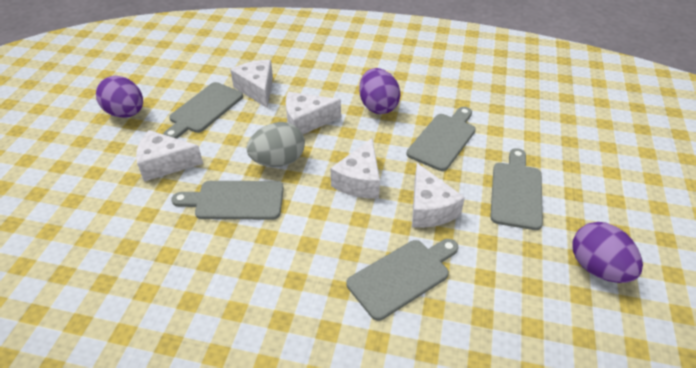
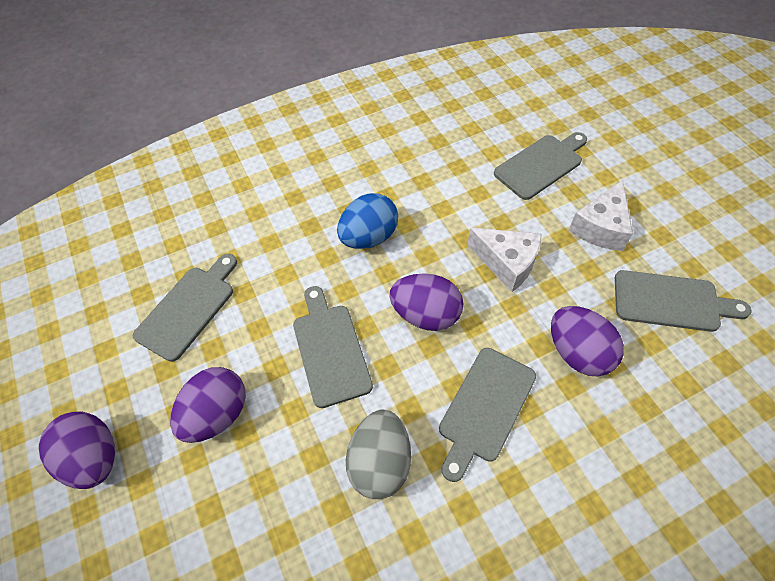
blue egg: 0 -> 1
purple egg: 3 -> 4
white cheese: 5 -> 2

